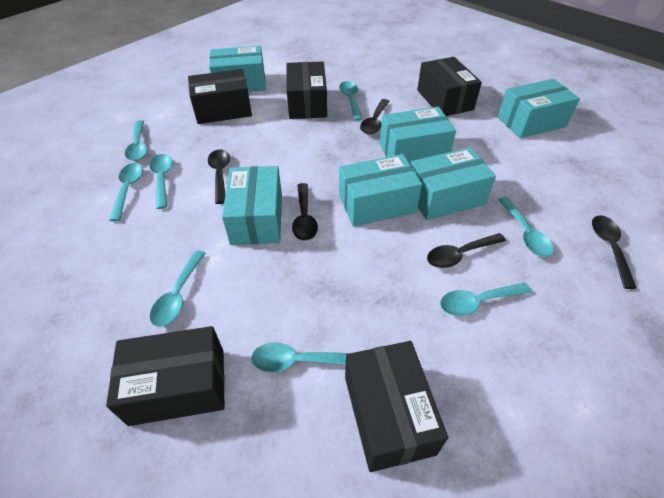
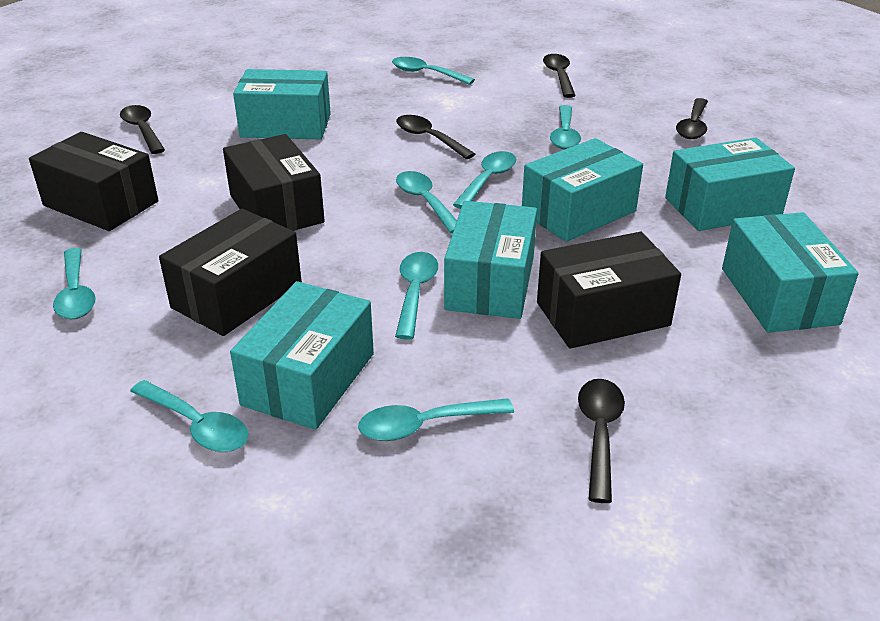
black box: 5 -> 4

